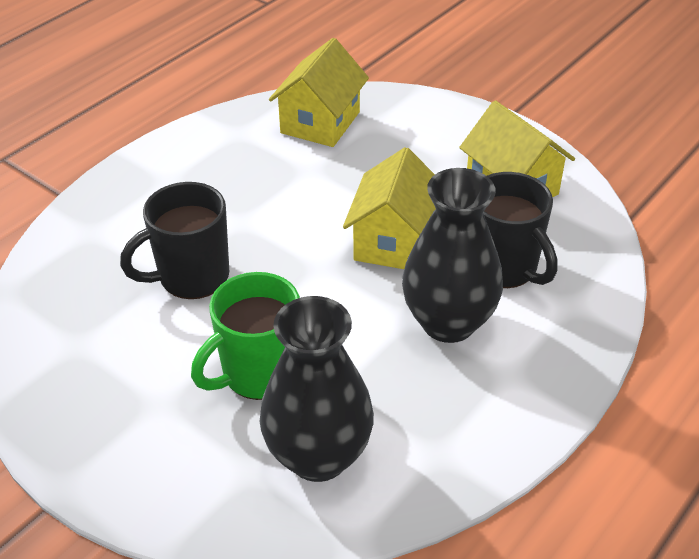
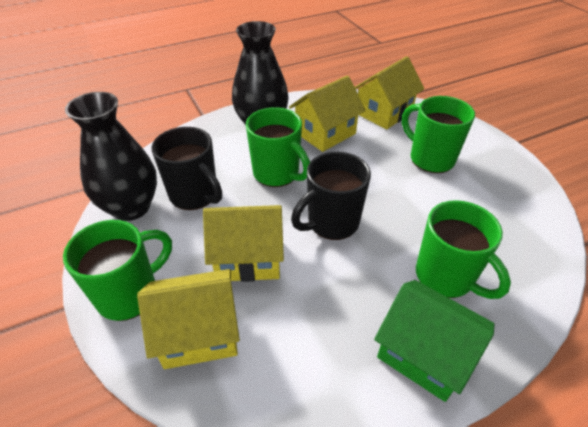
green house: 0 -> 1
green mug: 1 -> 4
yellow house: 3 -> 4

